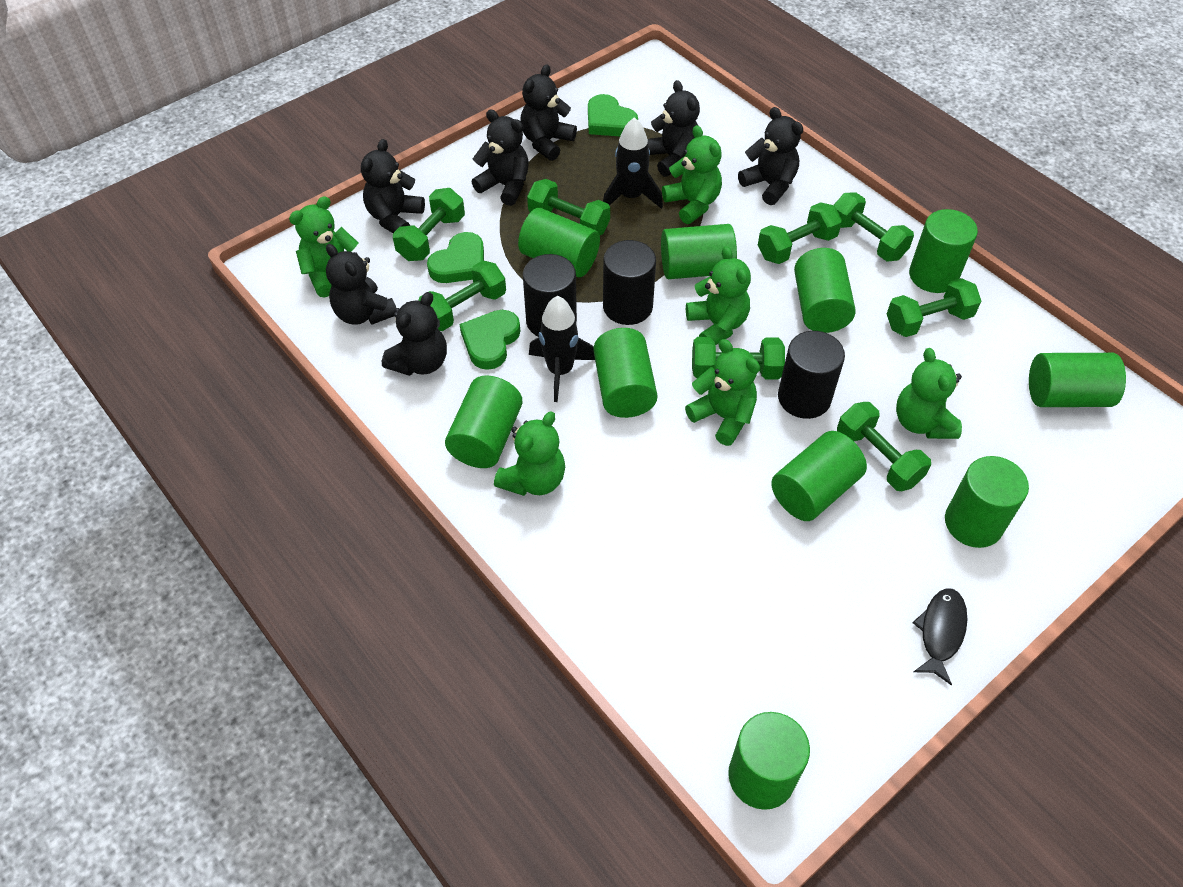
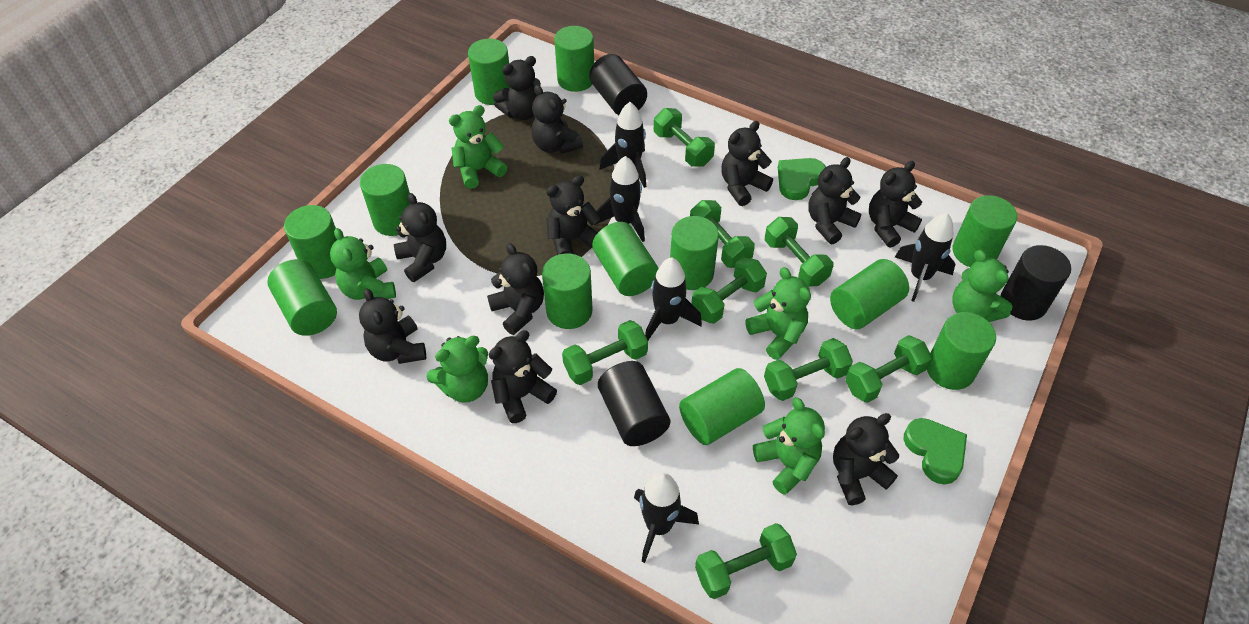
black fish: 1 -> 0
black rocket: 2 -> 5
black teddy bear: 7 -> 11
green cylinder: 10 -> 12
green heart: 3 -> 2

